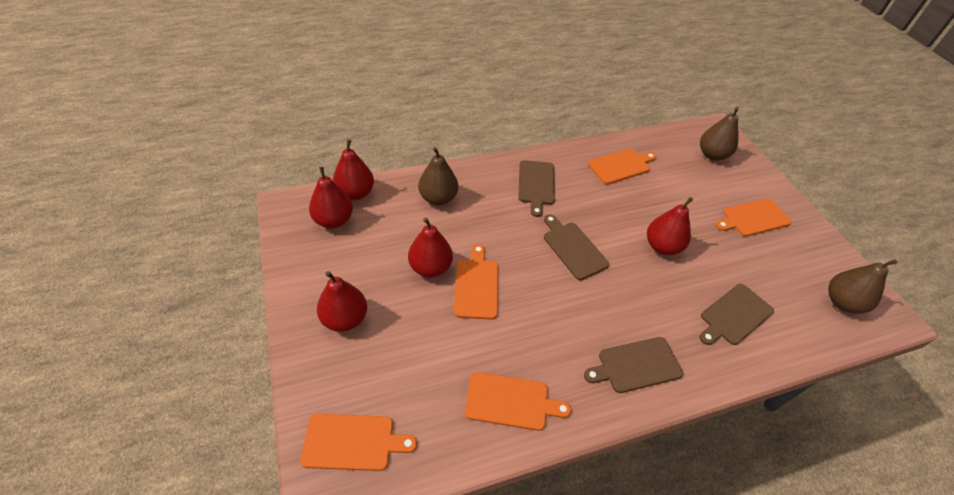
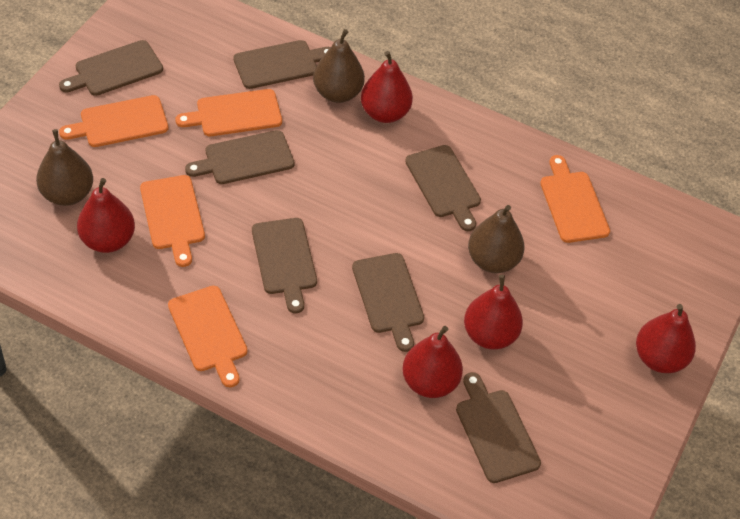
brown cutting board: 4 -> 7

